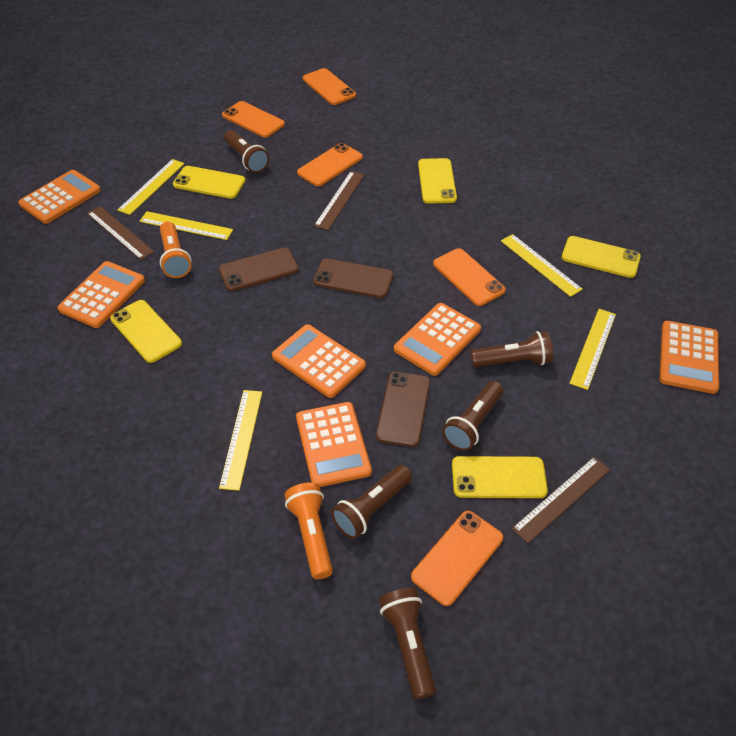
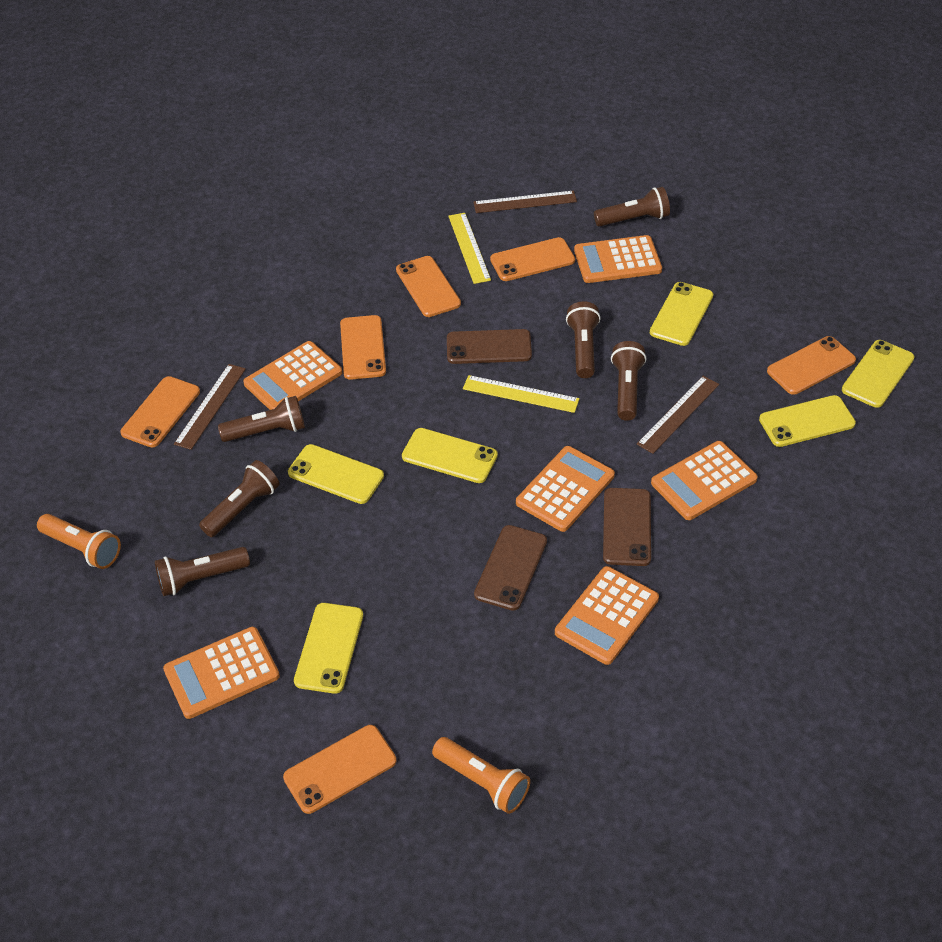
brown flashlight: 5 -> 6
orange phone: 5 -> 6
yellow phone: 5 -> 6
yellow ruler: 5 -> 2

